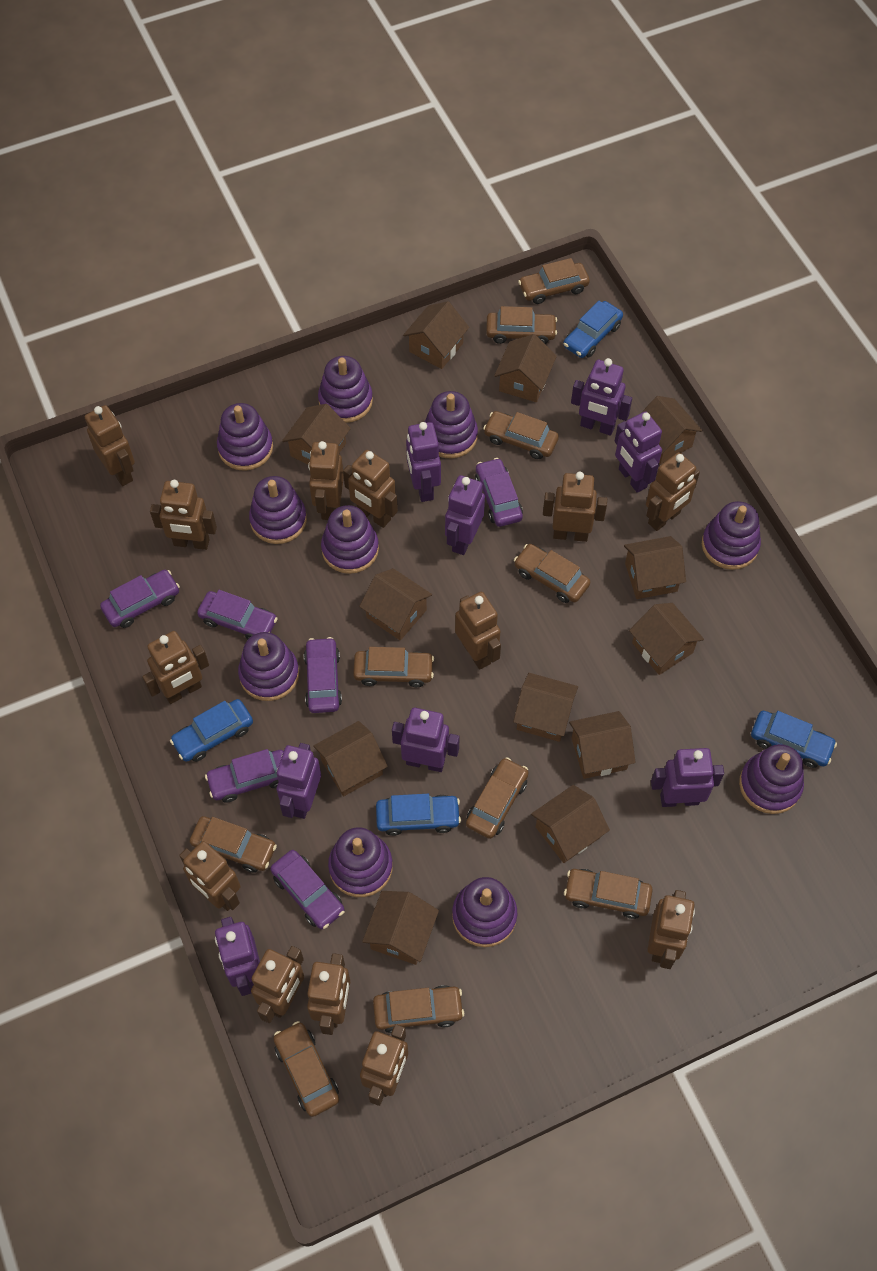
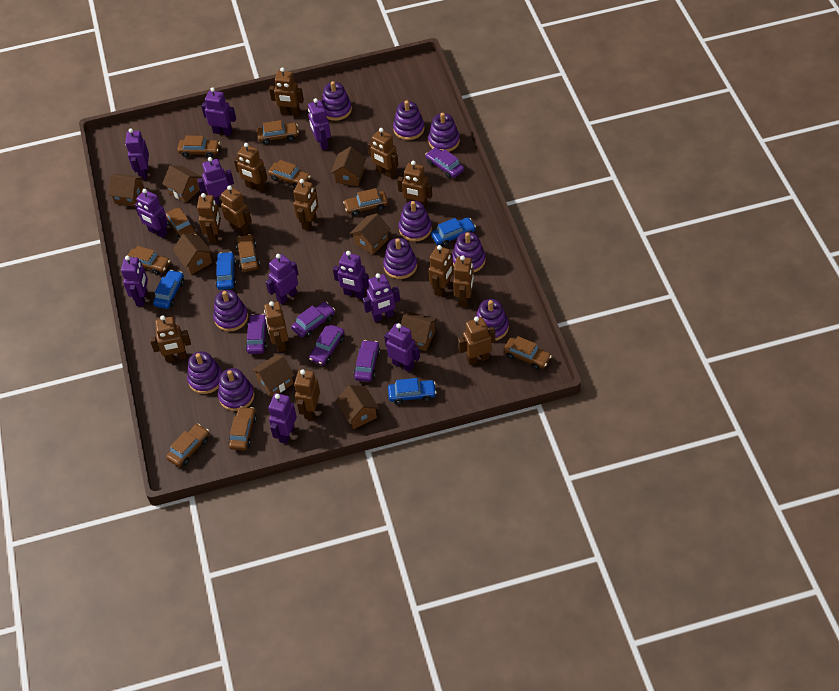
brown house: 12 -> 8
purple car: 6 -> 5
purple robot: 8 -> 11

